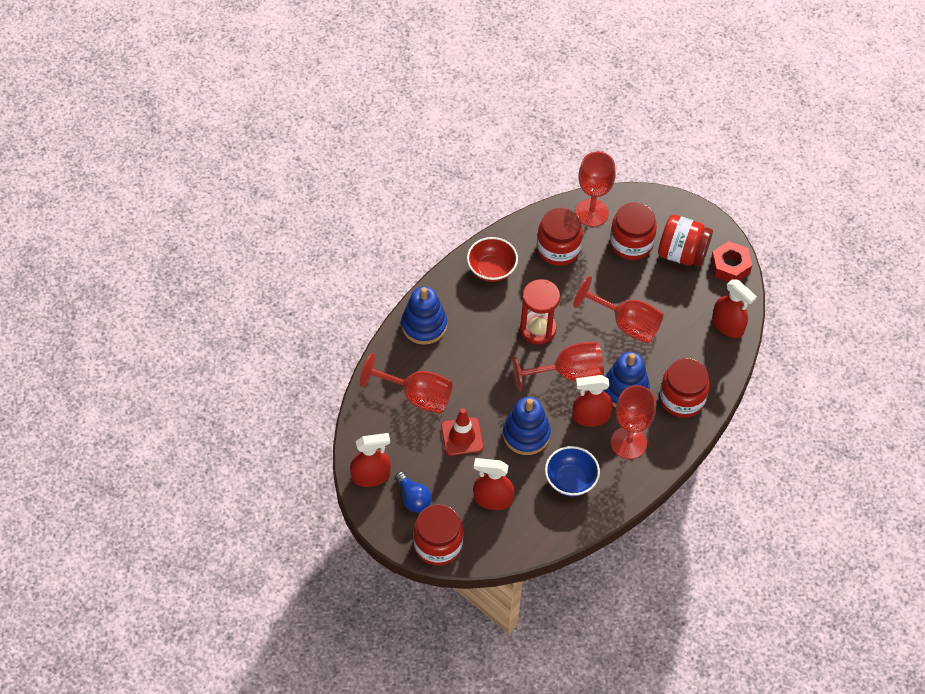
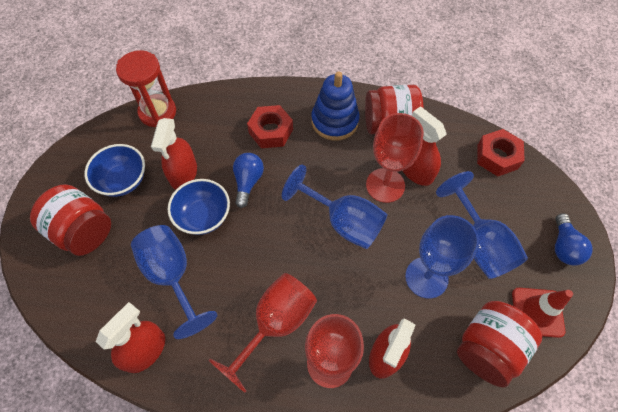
blue bowl: 1 -> 2
blue goblet: 0 -> 4
blue light bulb: 1 -> 2
blue stacking toy: 3 -> 1
red bowl: 1 -> 0
red goblet: 5 -> 3
red jar: 5 -> 3
red nut: 1 -> 2

